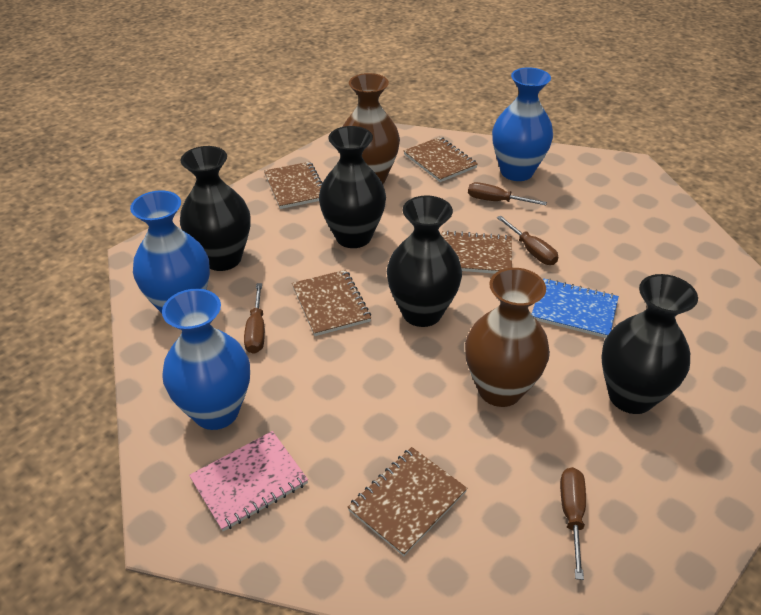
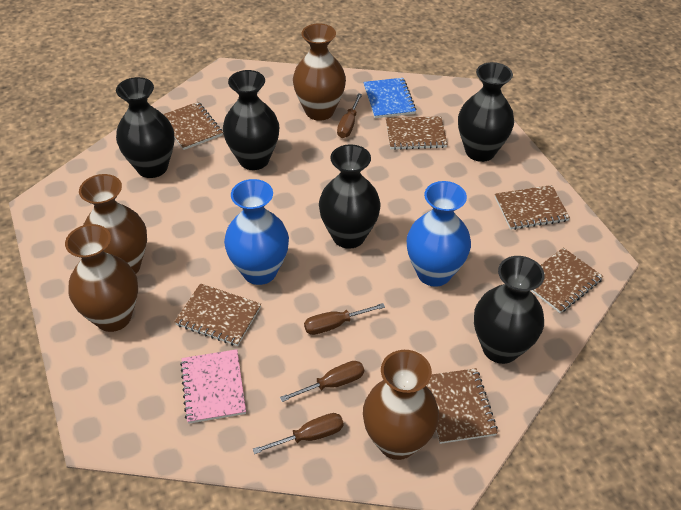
black vase: 4 -> 5
blue vase: 3 -> 2
brown notebook: 5 -> 6
brown vase: 2 -> 4

